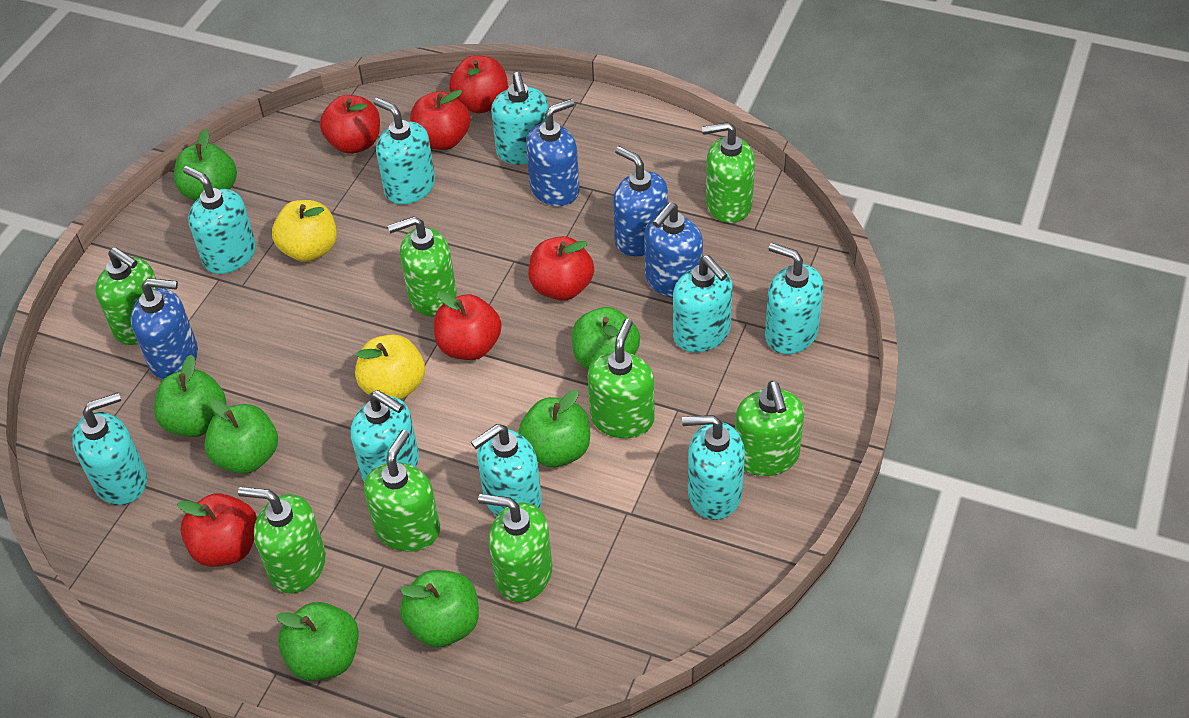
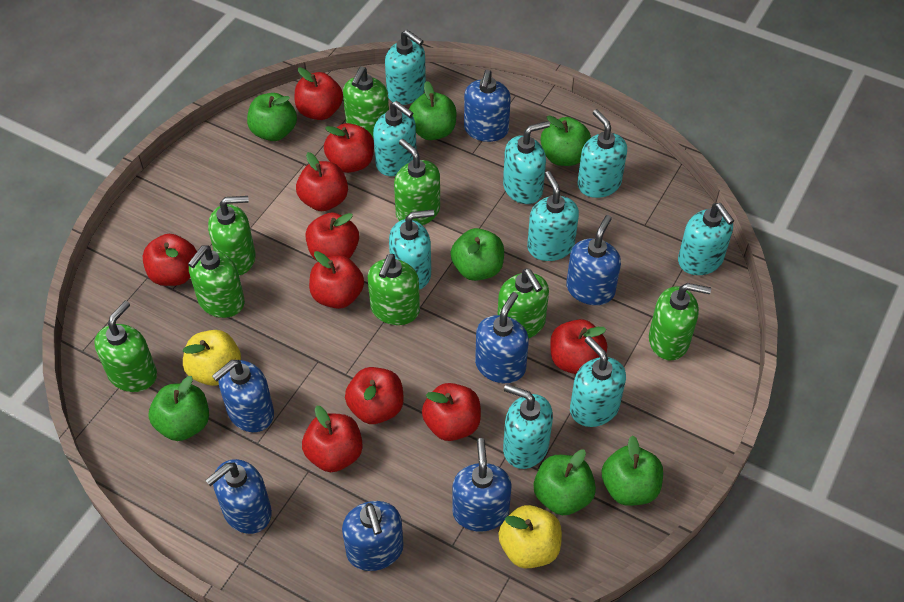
blue soap dispenser: 4 -> 7
red apple: 6 -> 10

